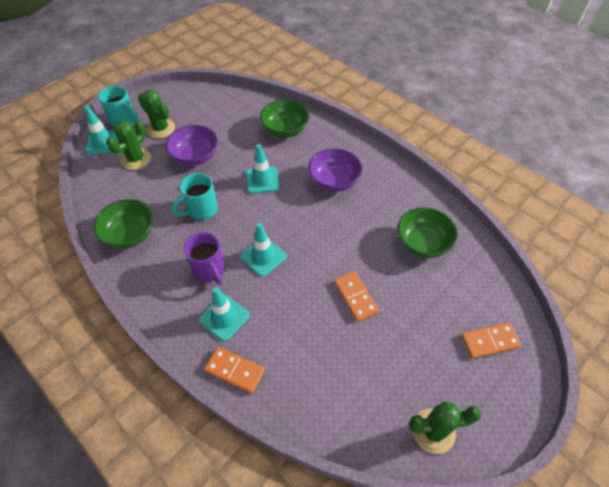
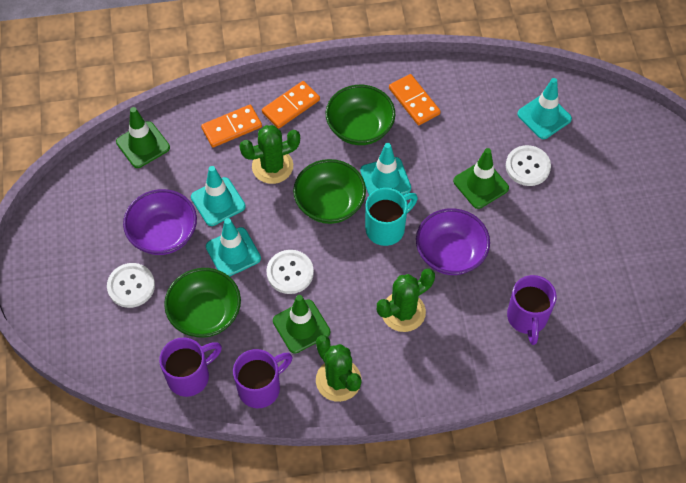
green traffic cone: 0 -> 3
purple mug: 1 -> 3
turquoise mug: 2 -> 1
white button: 0 -> 3

